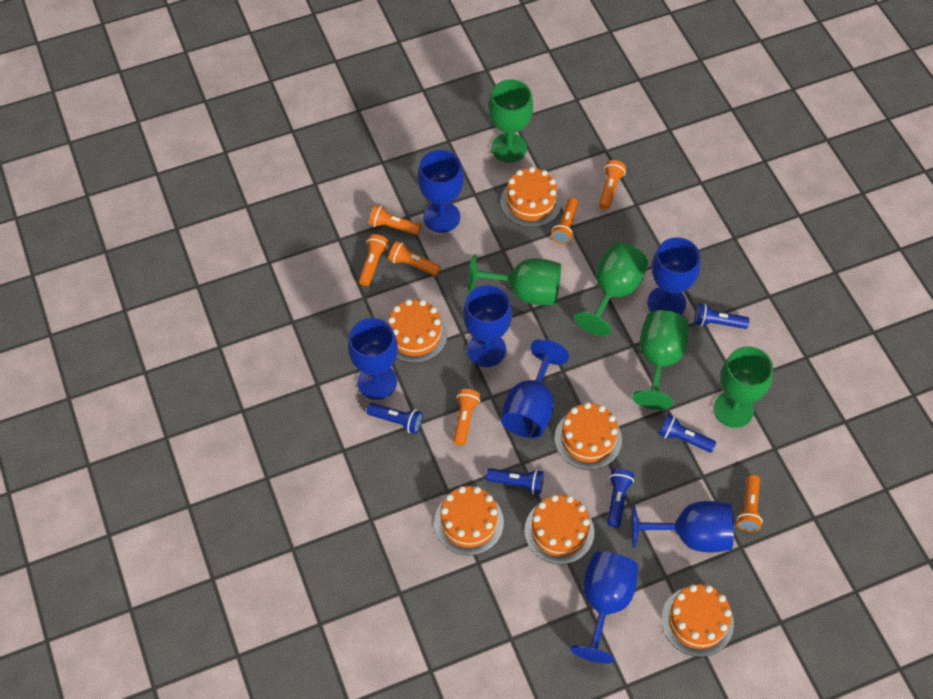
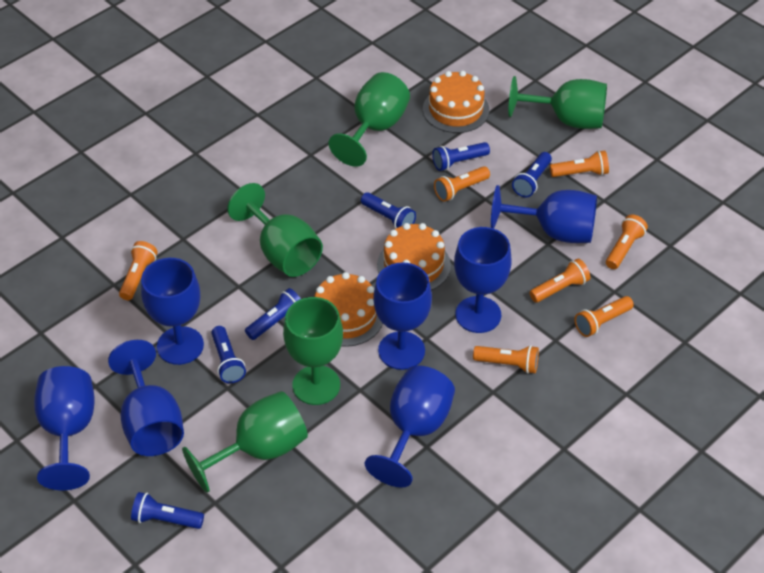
blue flashlight: 5 -> 6
orange cake: 6 -> 3

